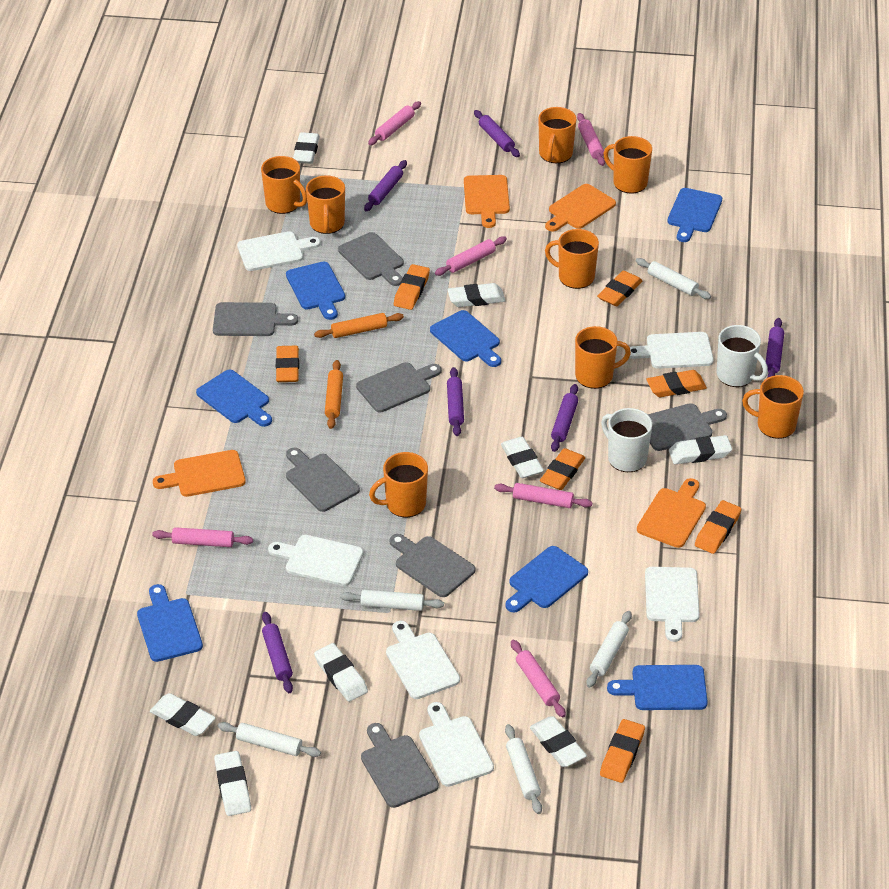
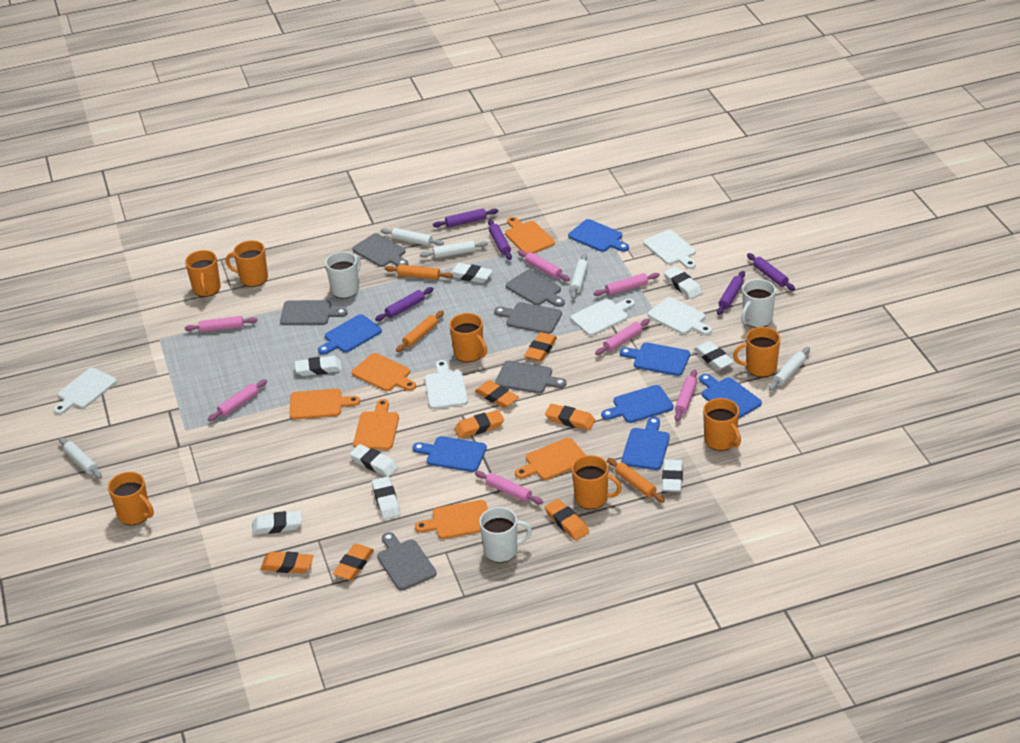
grey cutting board: 7 -> 6
orange cutting board: 4 -> 6
orange mug: 8 -> 7
orange rolling pin: 2 -> 3
pink rolling pin: 6 -> 7
purple rolling pin: 6 -> 5
white cutting board: 6 -> 5
white mug: 2 -> 3

